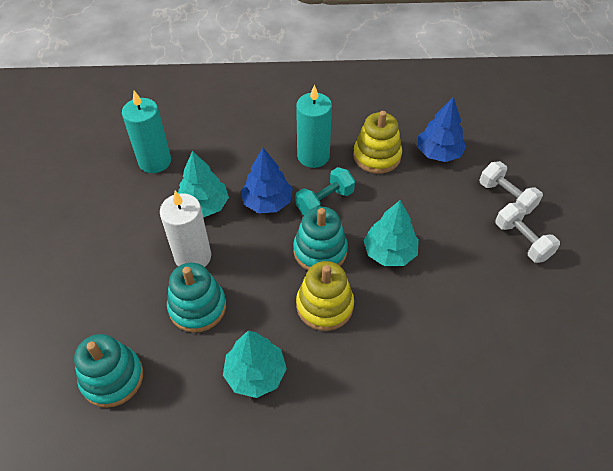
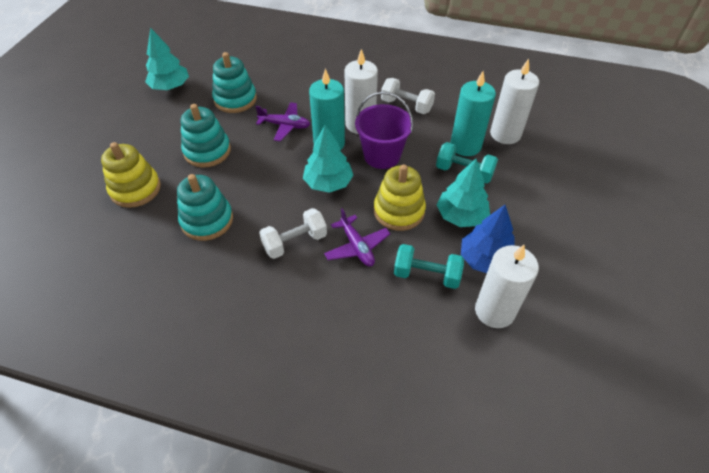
blue tree: 2 -> 1
purple bucket: 0 -> 1
purple plane: 0 -> 2
turquoise dumbbell: 1 -> 2
white candle: 1 -> 3

